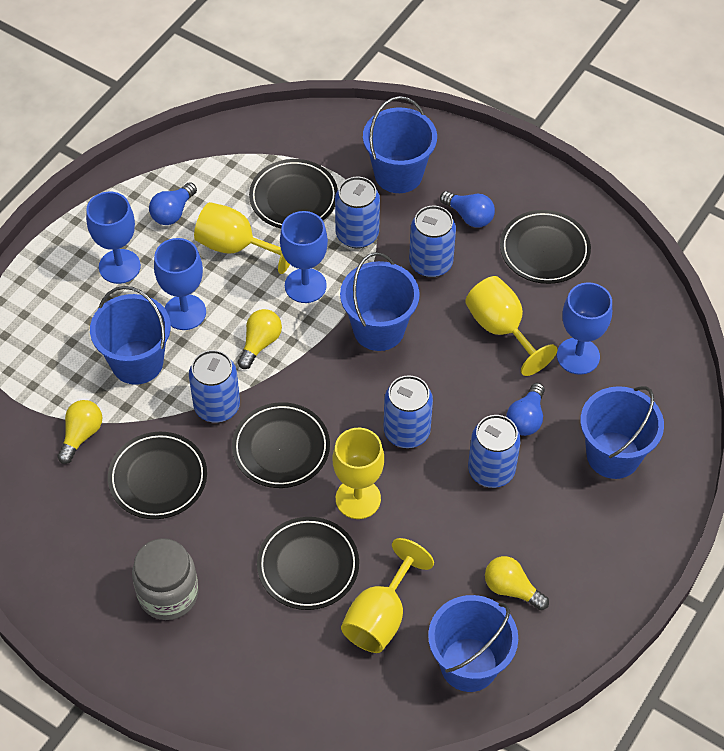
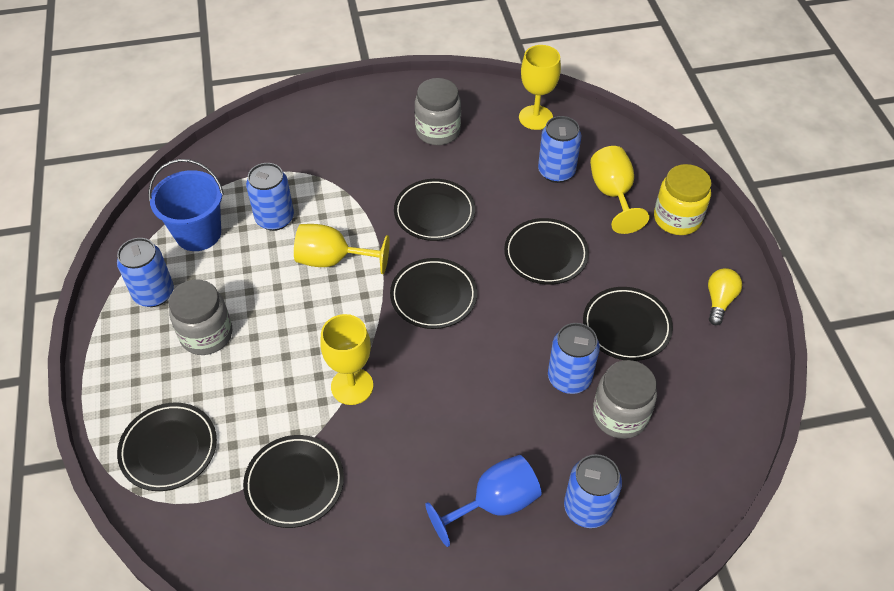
black plate: 5 -> 6
blue bucket: 5 -> 1
blue goblet: 4 -> 1
blue light bulb: 3 -> 0
grey jar: 1 -> 3
yellow jar: 0 -> 1
yellow light bulb: 3 -> 1

